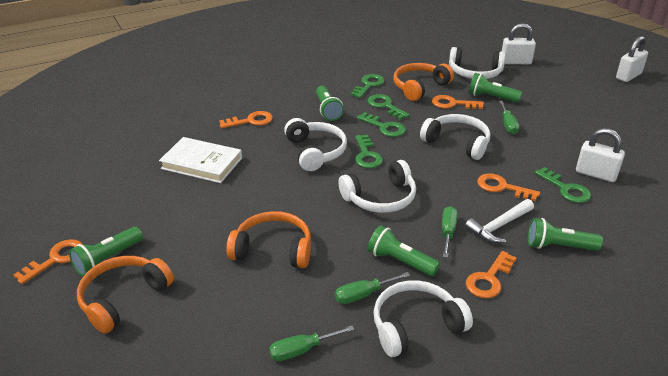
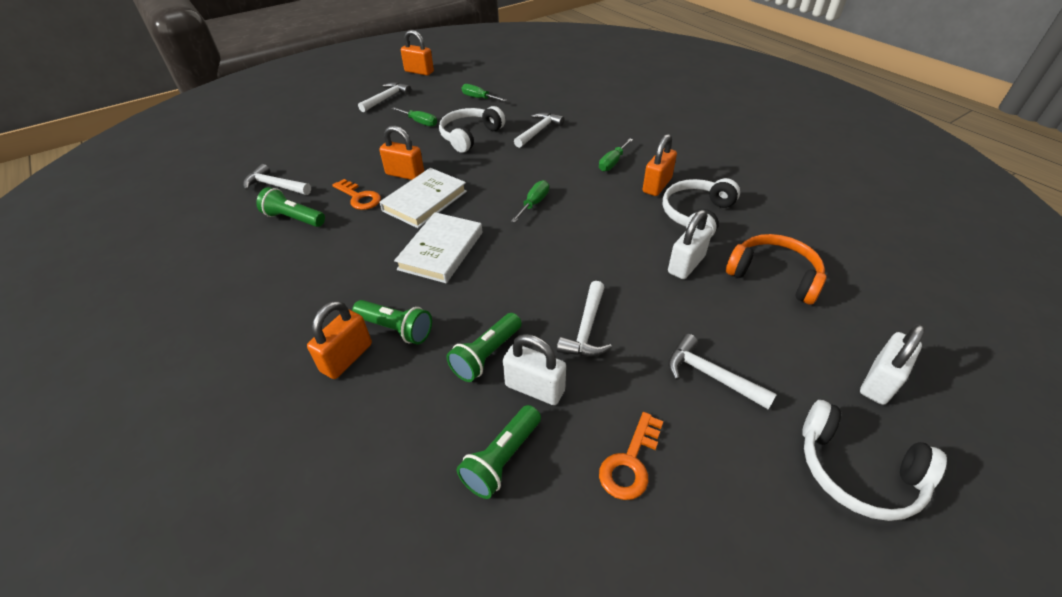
green flashlight: 5 -> 4
green key: 5 -> 0
orange headphones: 3 -> 1
orange key: 5 -> 2
orange padlock: 0 -> 4
white book: 1 -> 2
white hammer: 1 -> 5
white headphones: 5 -> 3

